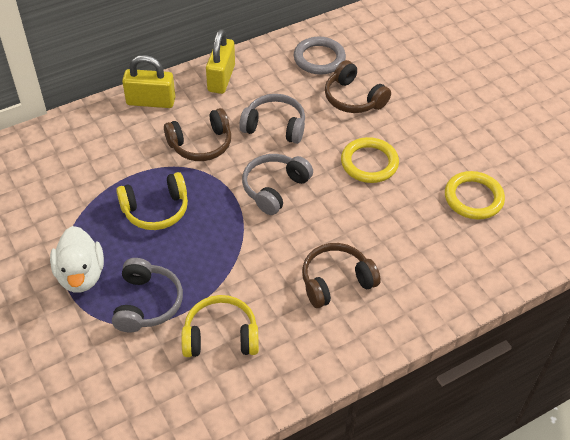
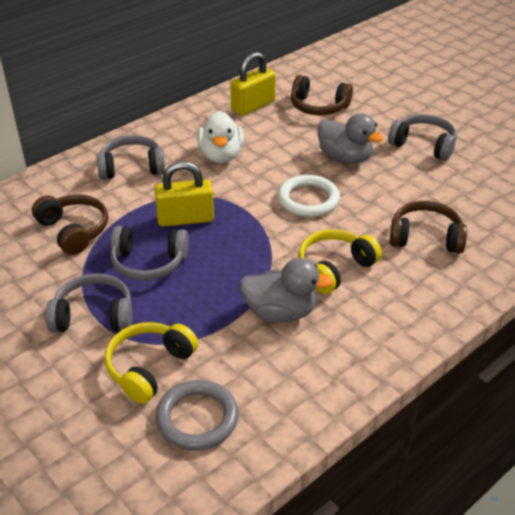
grey duck: 0 -> 2
grey headphones: 3 -> 4
white ring: 0 -> 1
yellow ring: 2 -> 0

